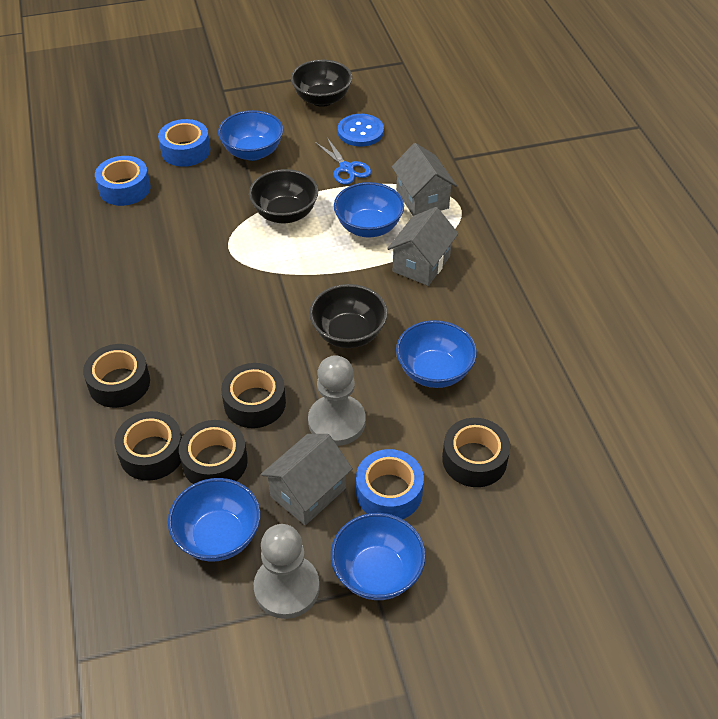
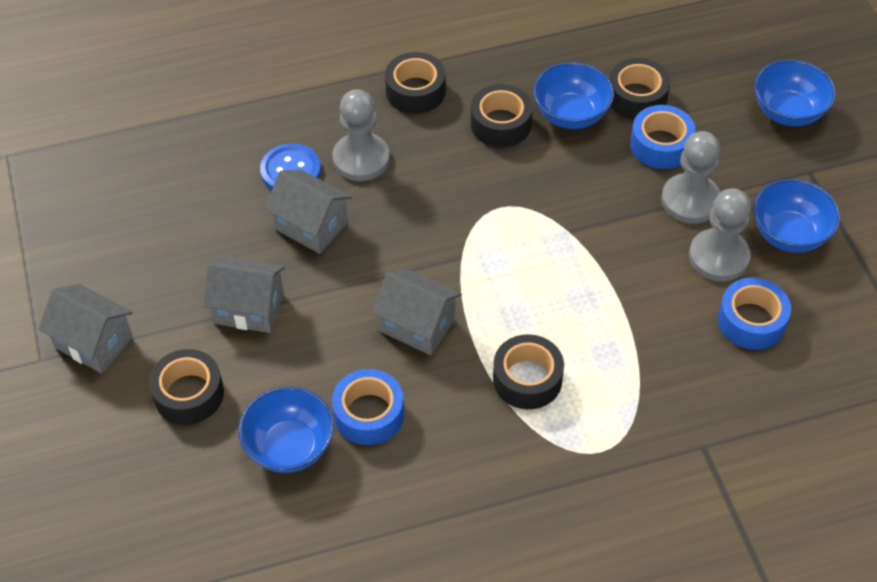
black bowl: 3 -> 0
blue bowl: 5 -> 4
blue scissors: 1 -> 0
grey house: 3 -> 4
grey pawn: 2 -> 3

